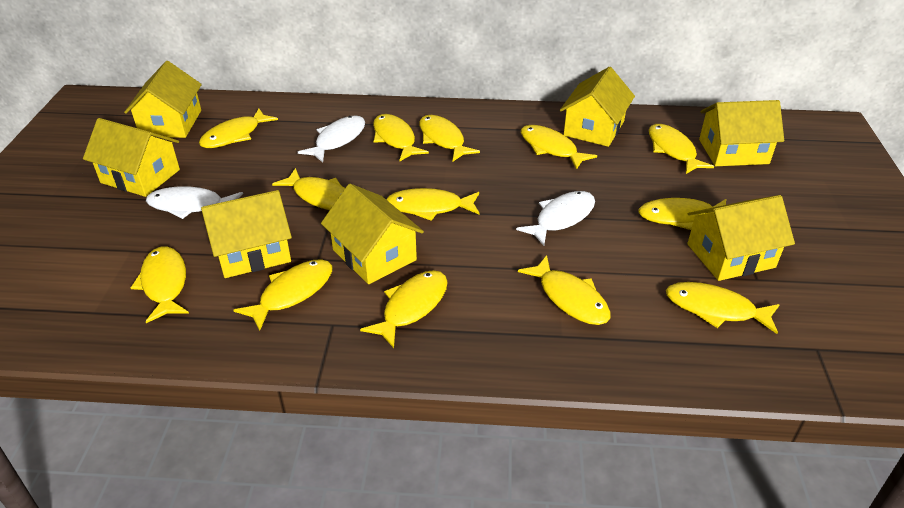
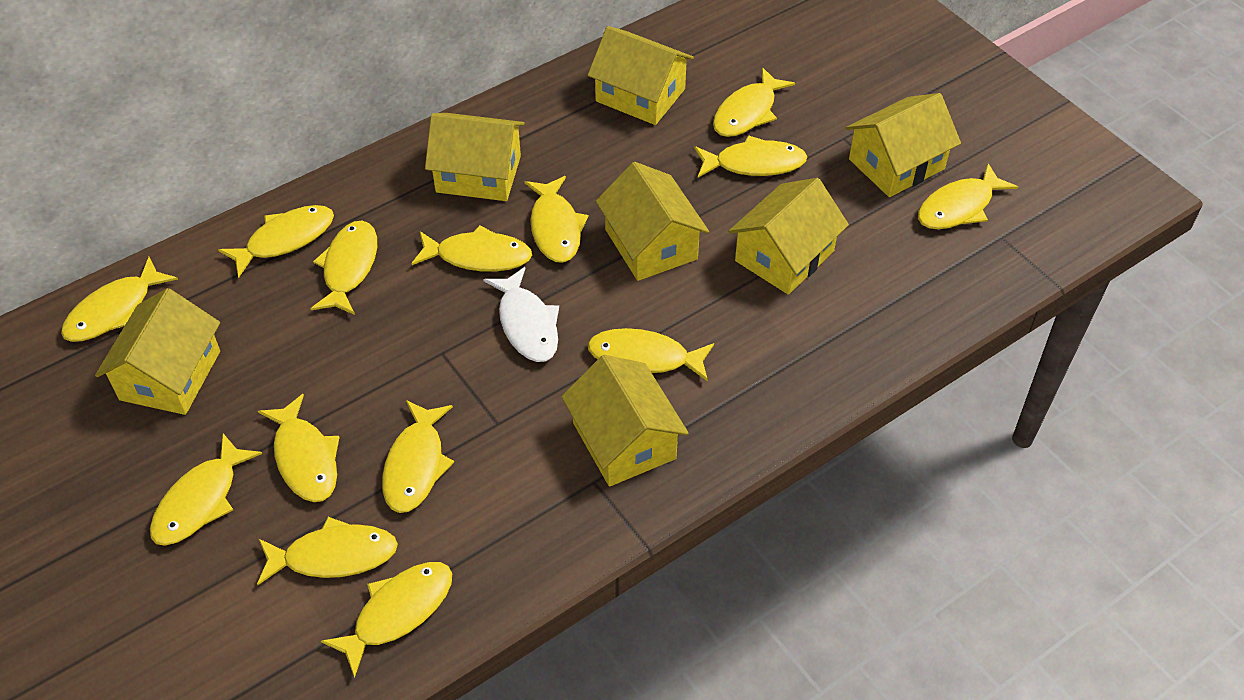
white fish: 3 -> 1
yellow fish: 13 -> 14

